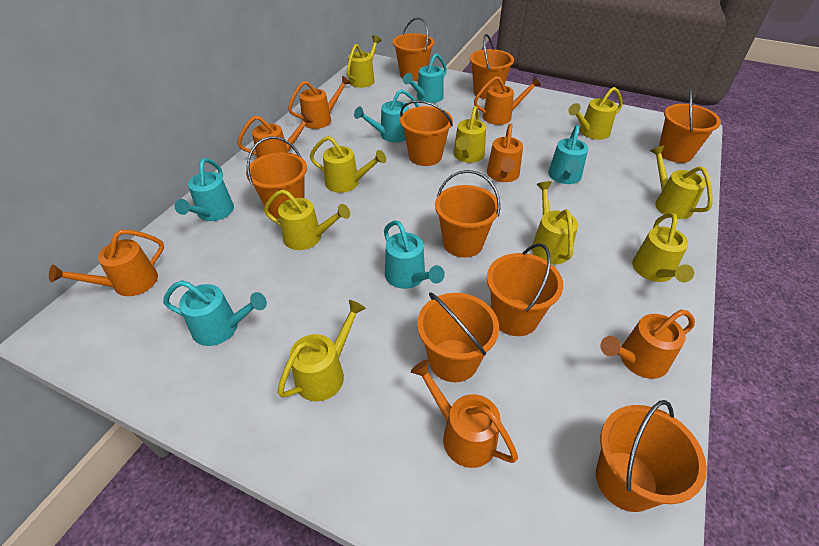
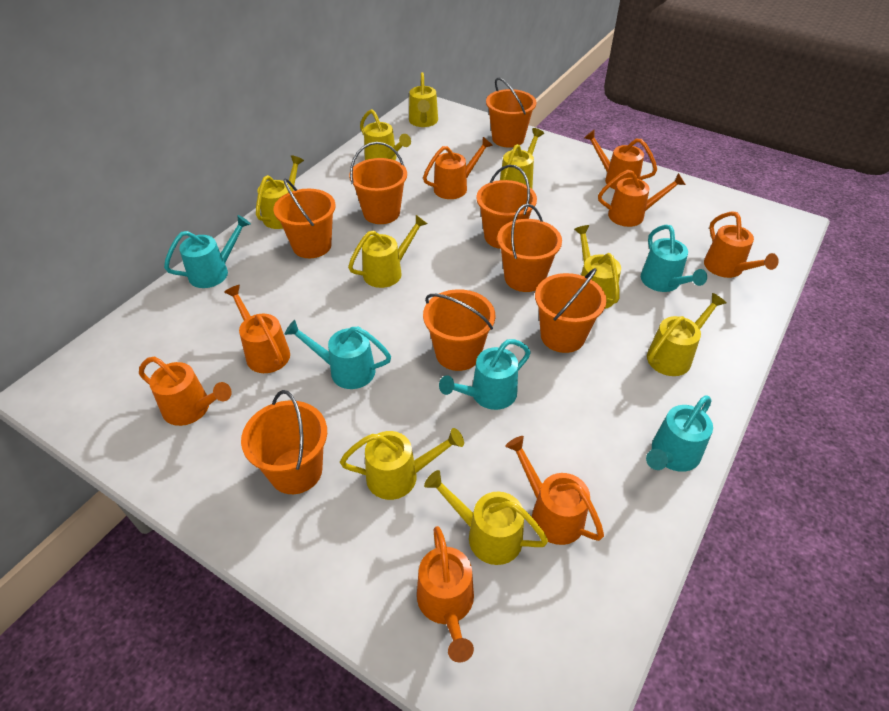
orange bucket: 9 -> 8
orange watering can: 7 -> 8
turquoise watering can: 6 -> 5

